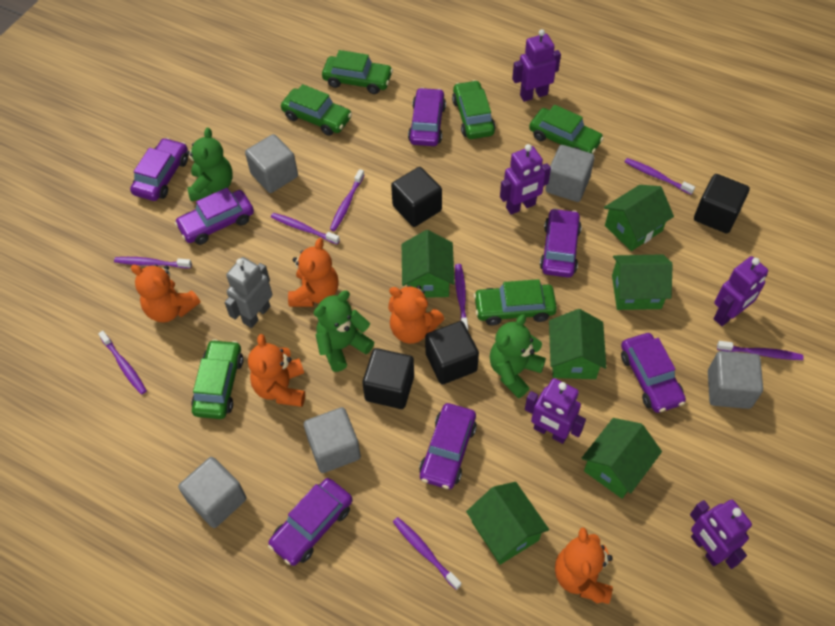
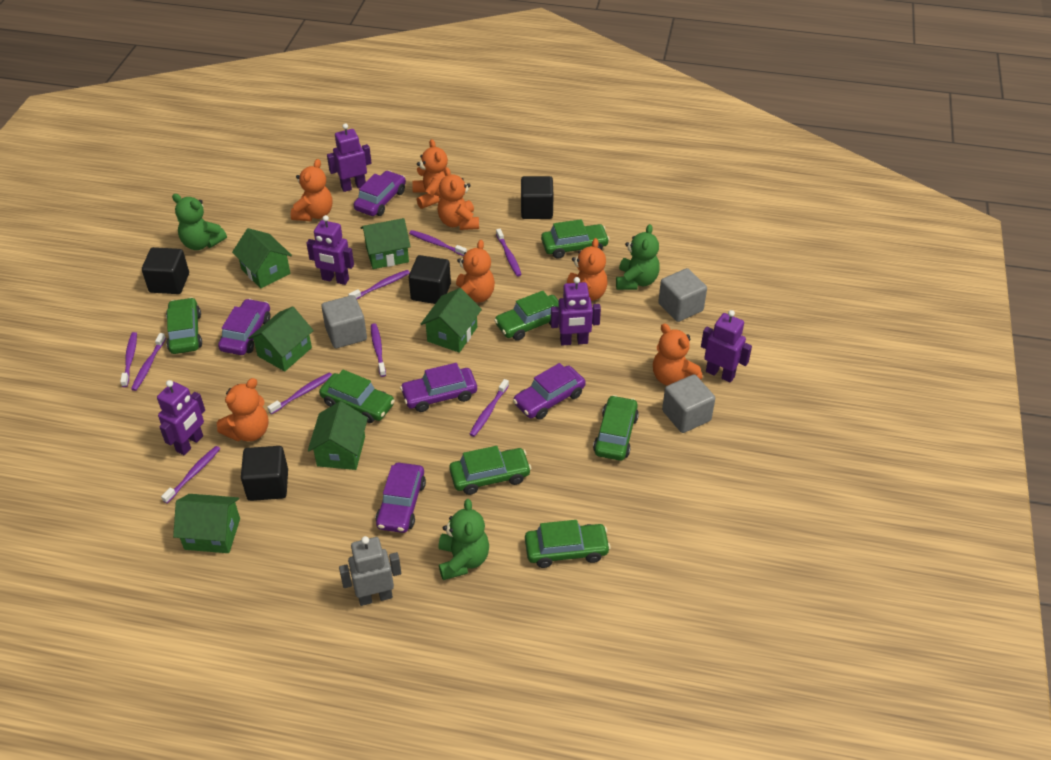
green car: 6 -> 7
grey cube: 5 -> 3
orange teddy bear: 5 -> 7
purple car: 7 -> 5
purple toothbrush: 8 -> 9

